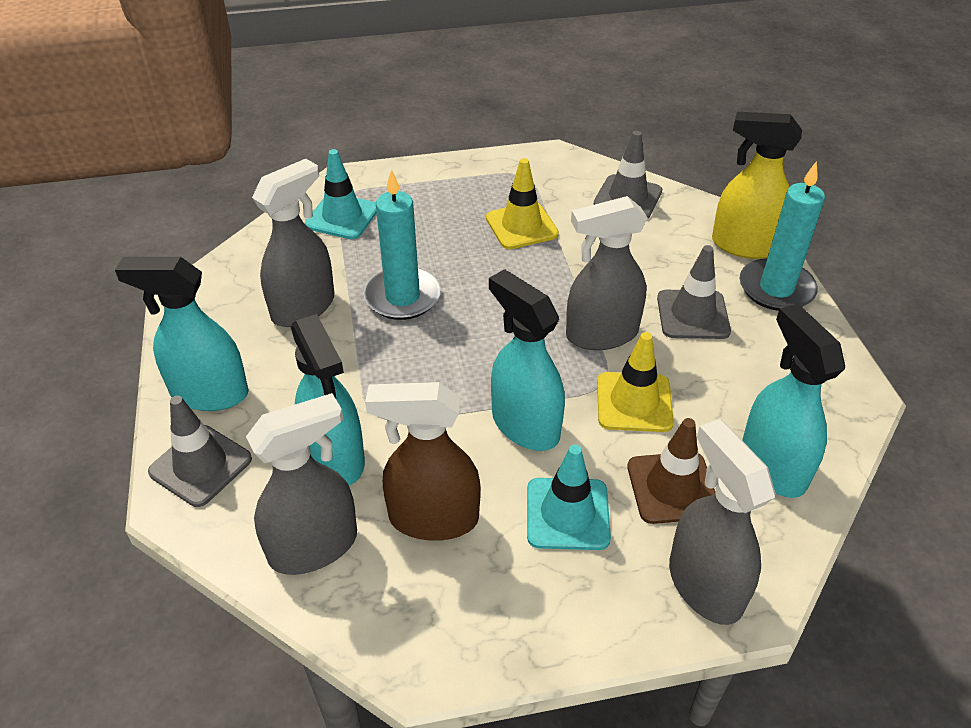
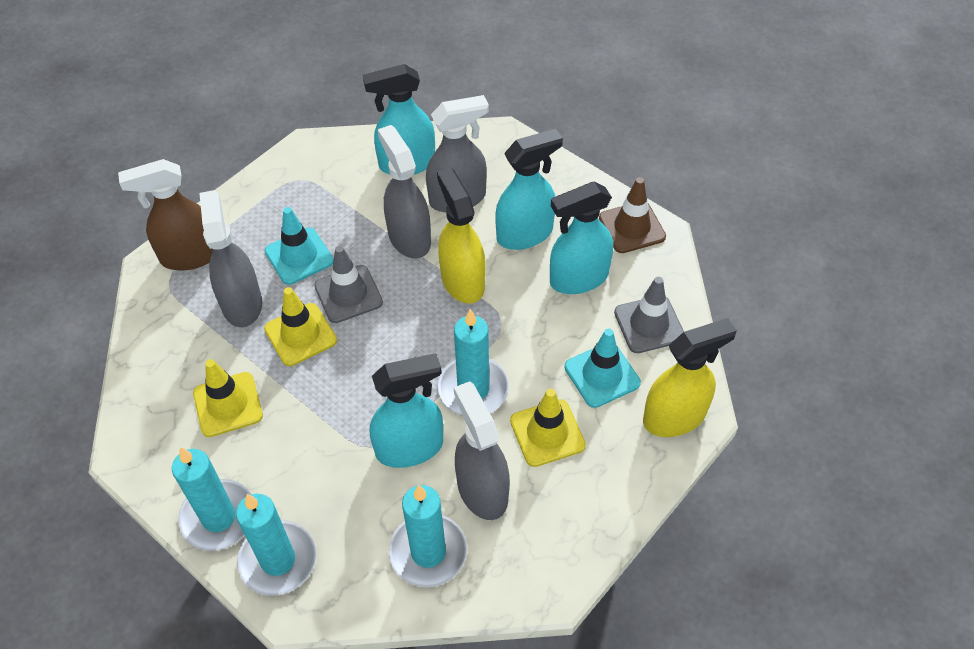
grey traffic cone: 3 -> 2
turquoise candle: 2 -> 4
yellow spray bottle: 1 -> 2
yellow traffic cone: 2 -> 3

